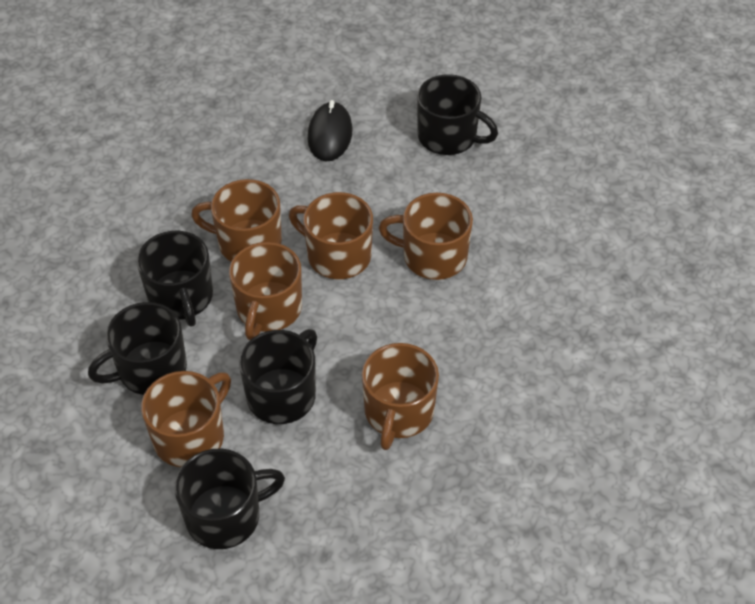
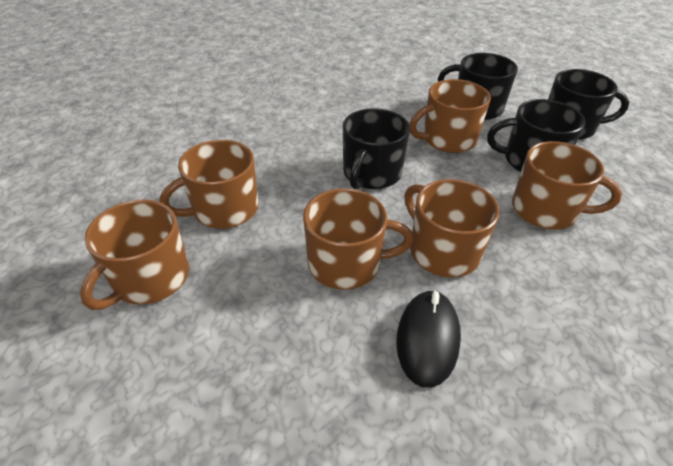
black mug: 5 -> 4

